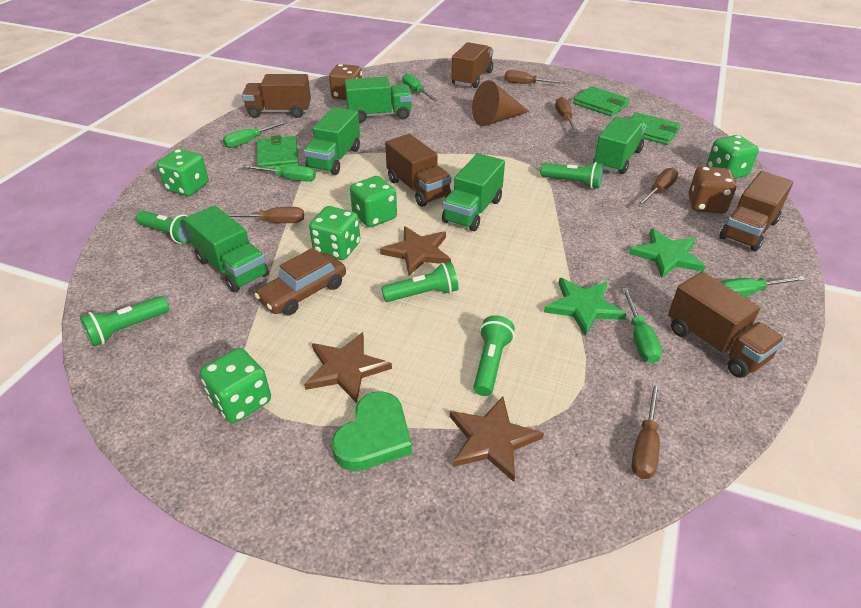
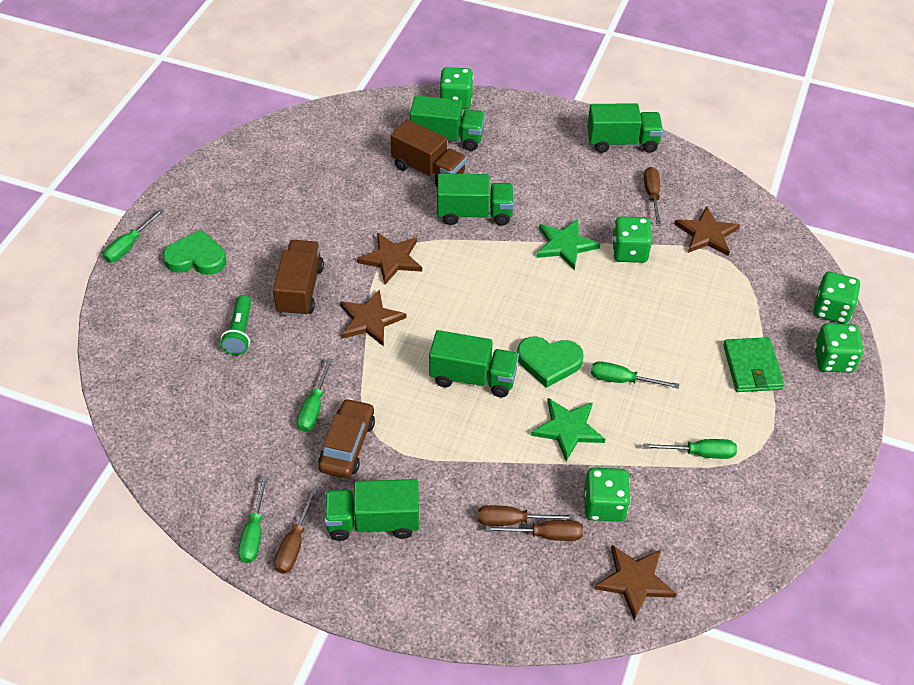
brown cone: 1 -> 0
brown dice: 2 -> 0
brown screwdriver: 5 -> 4
brown star: 3 -> 4
brown truck: 5 -> 2
green flashlight: 5 -> 1
green heart: 1 -> 2
green wallet: 3 -> 1

